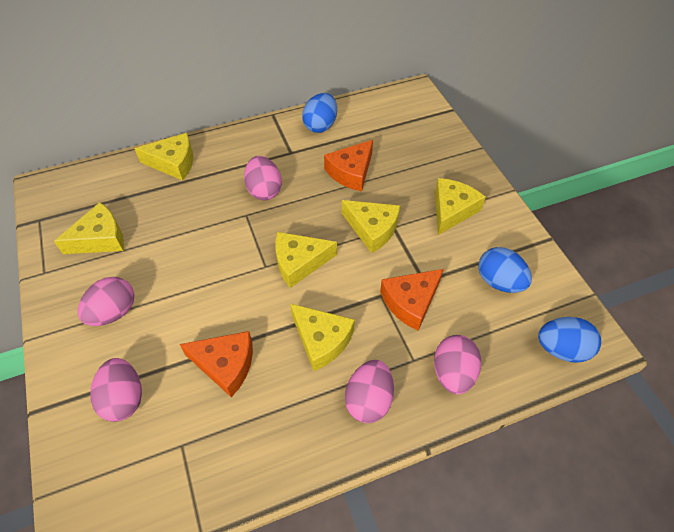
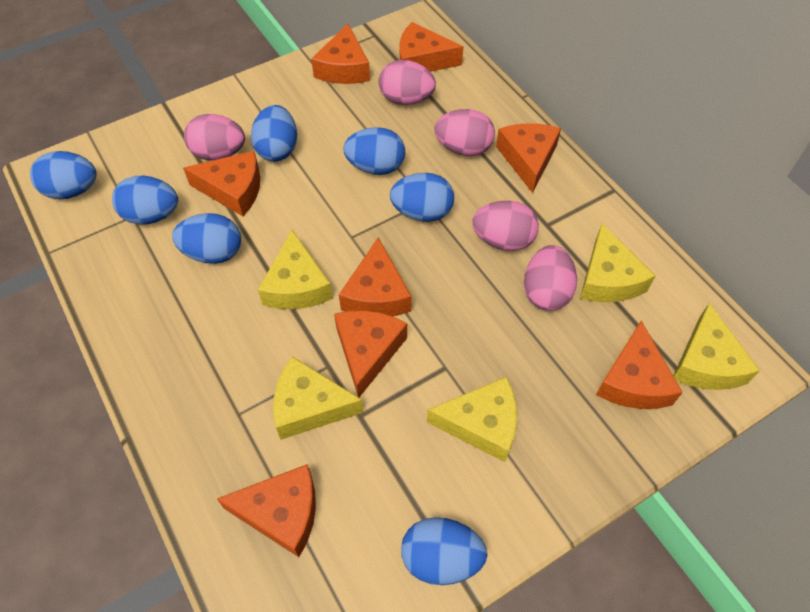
blue egg: 3 -> 7
orange cheese: 3 -> 8
yellow cheese: 6 -> 5

